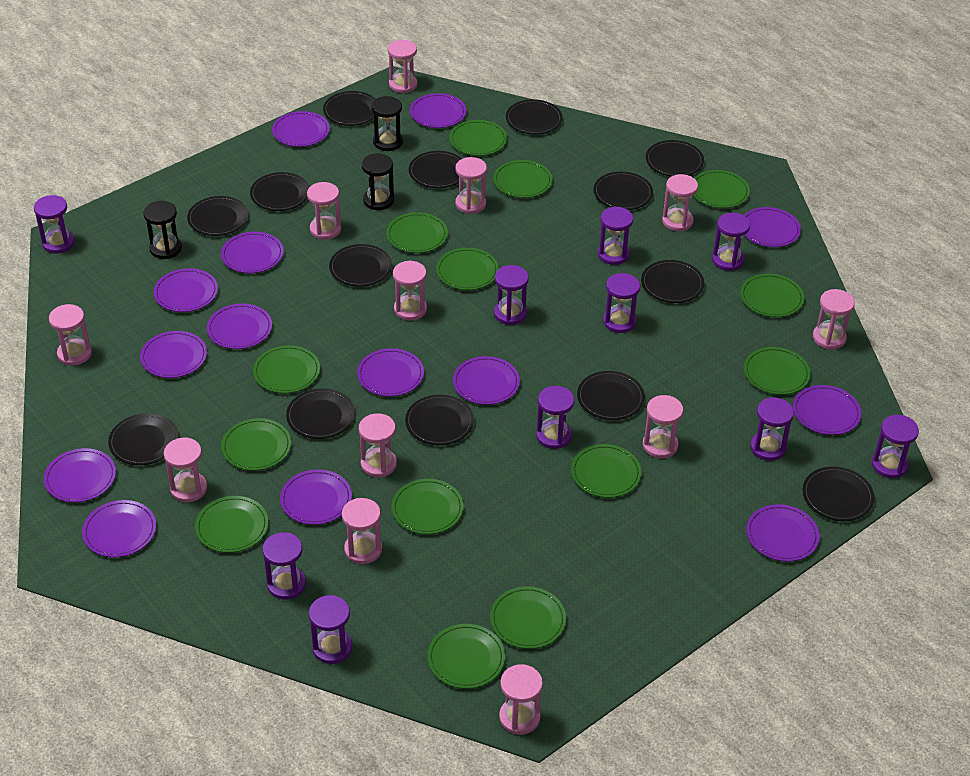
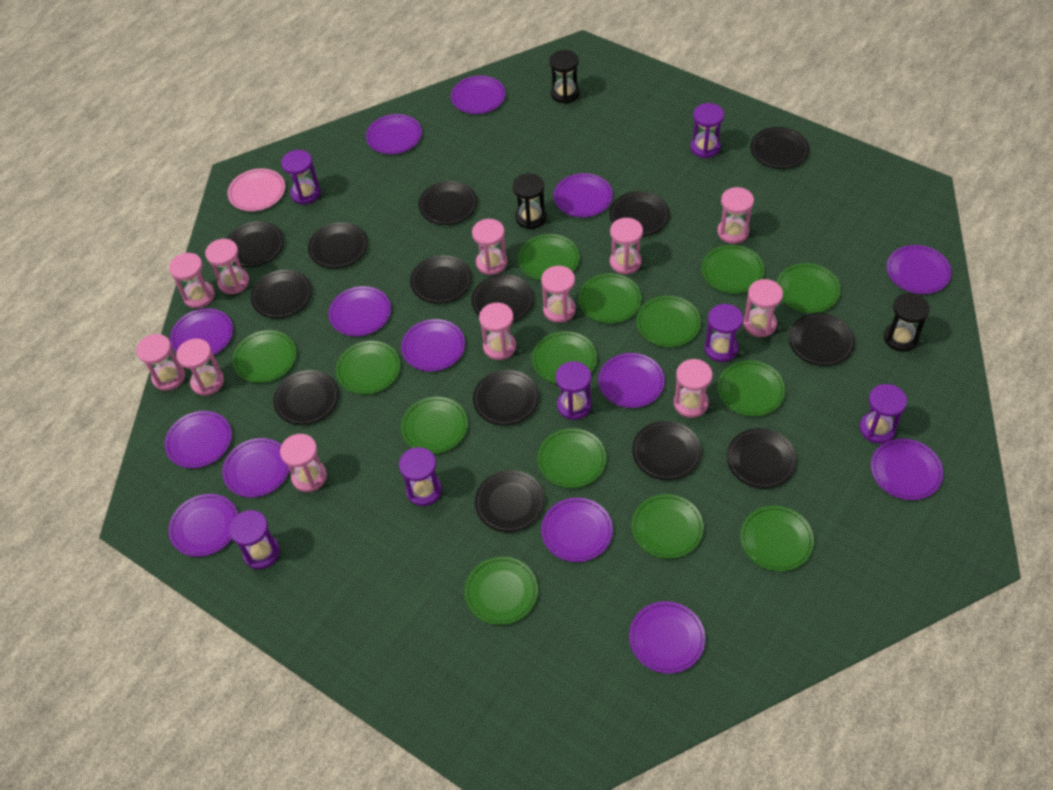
pink plate: 0 -> 1
purple hourglass: 10 -> 7

